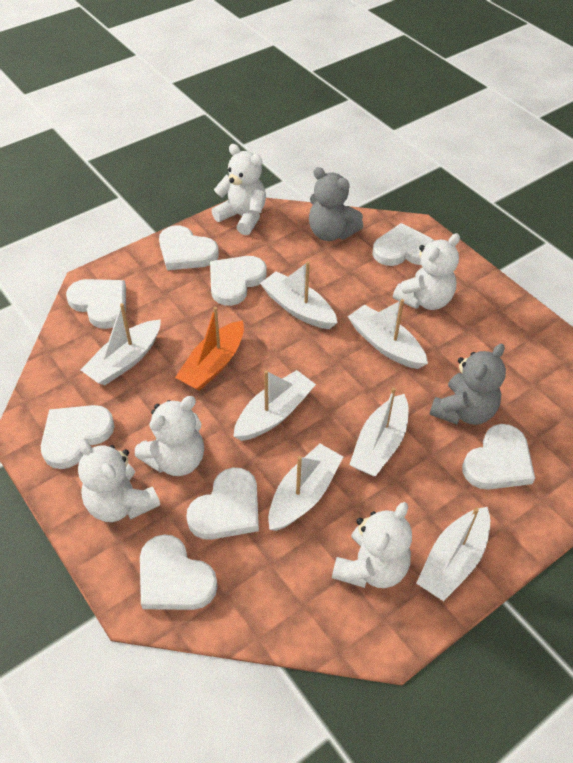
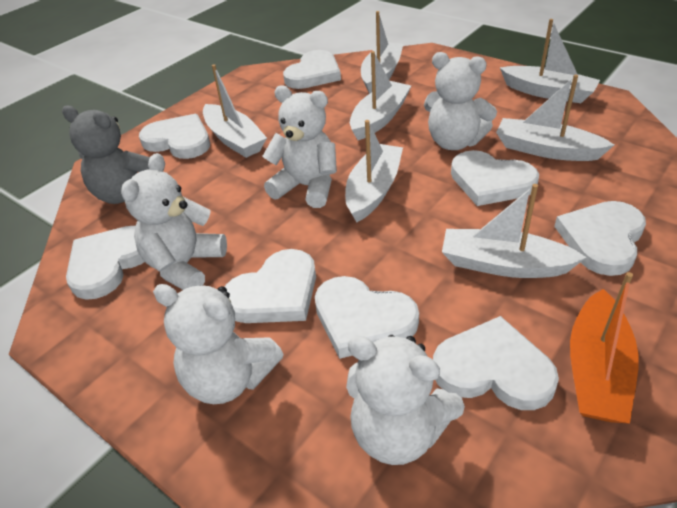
grey teddy bear: 2 -> 1

